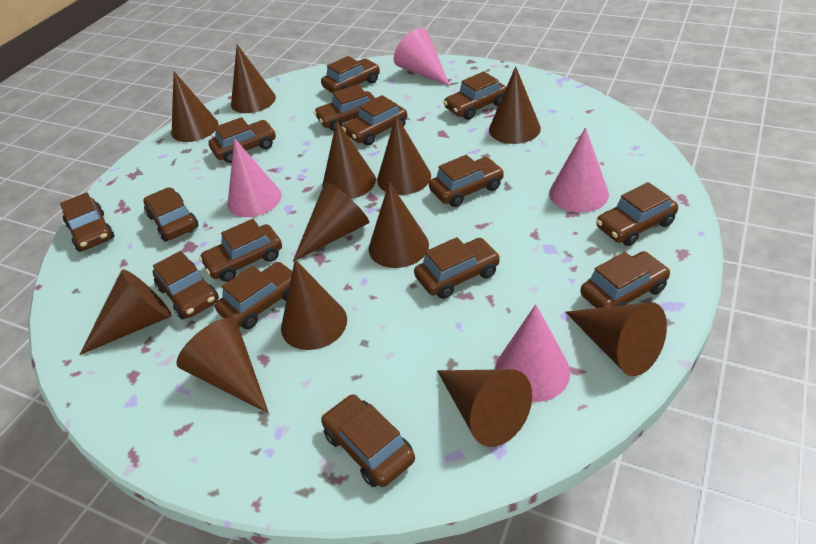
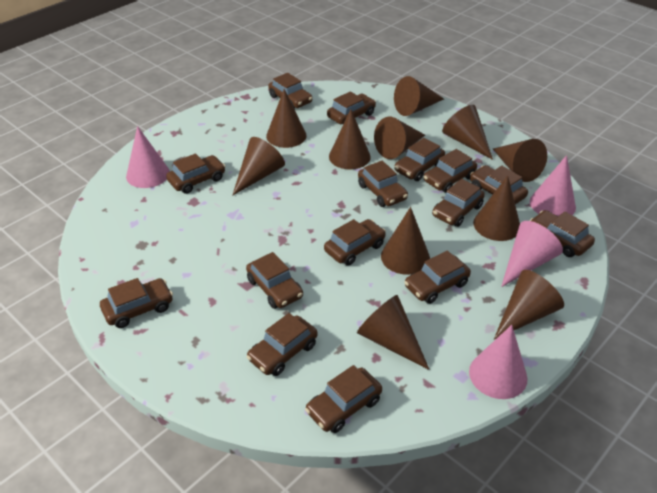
brown cone: 12 -> 11

